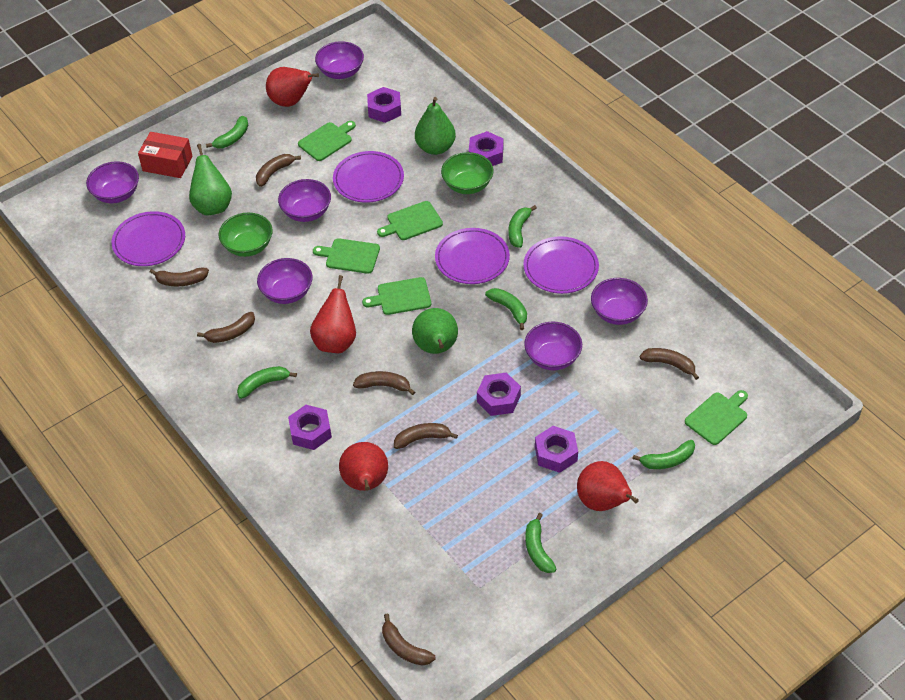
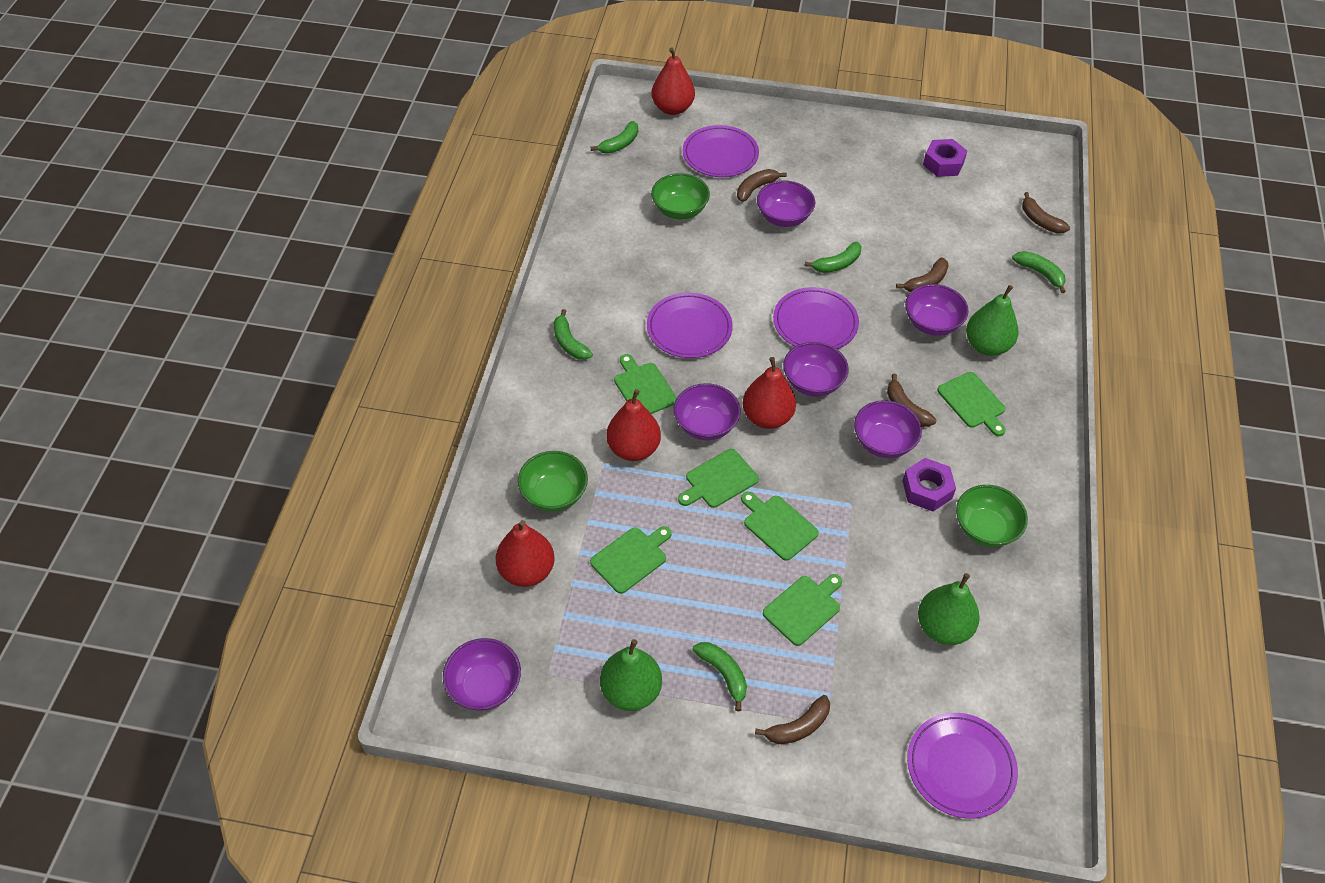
brown banana: 7 -> 5
green banana: 6 -> 5
green bowl: 2 -> 3
green cutting board: 5 -> 6
purple nut: 5 -> 2
red box: 1 -> 0

